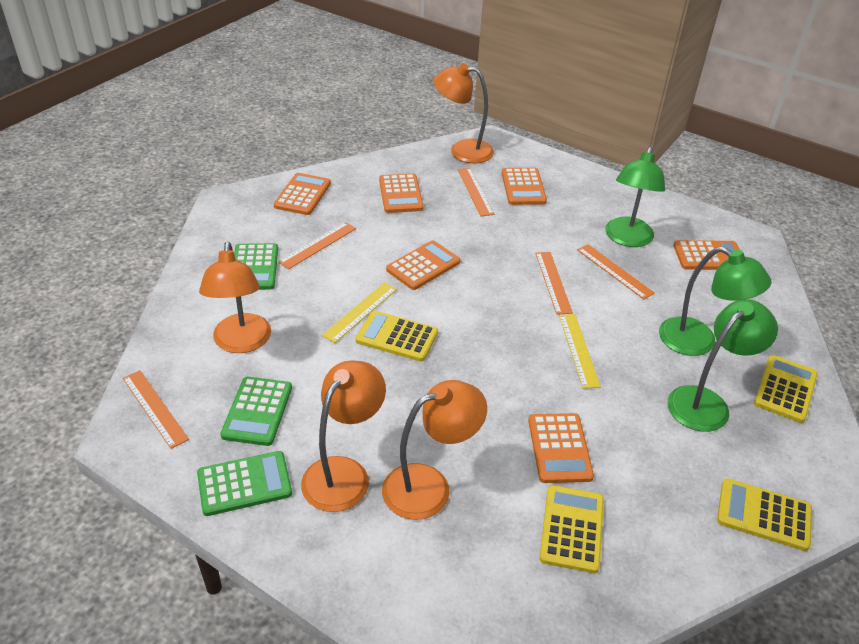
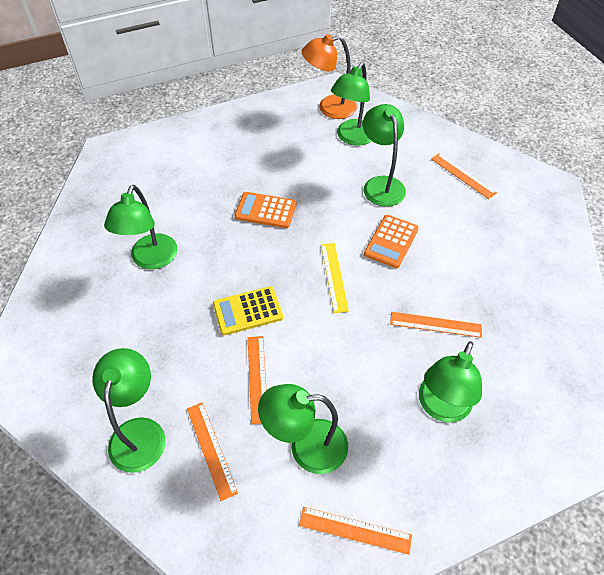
green calculator: 3 -> 0
green lamp: 3 -> 6
orange calculator: 6 -> 2
orange lamp: 4 -> 1
yellow calculator: 4 -> 1
yellow ruler: 2 -> 1

